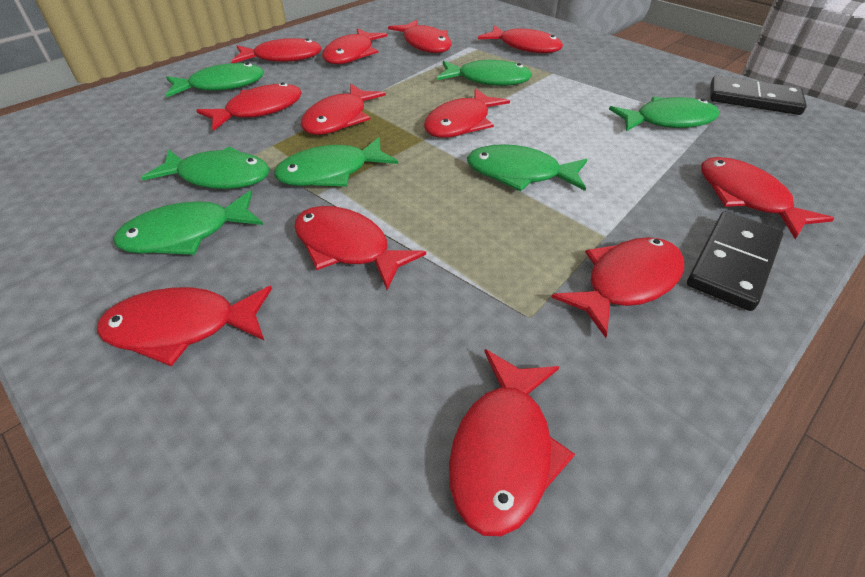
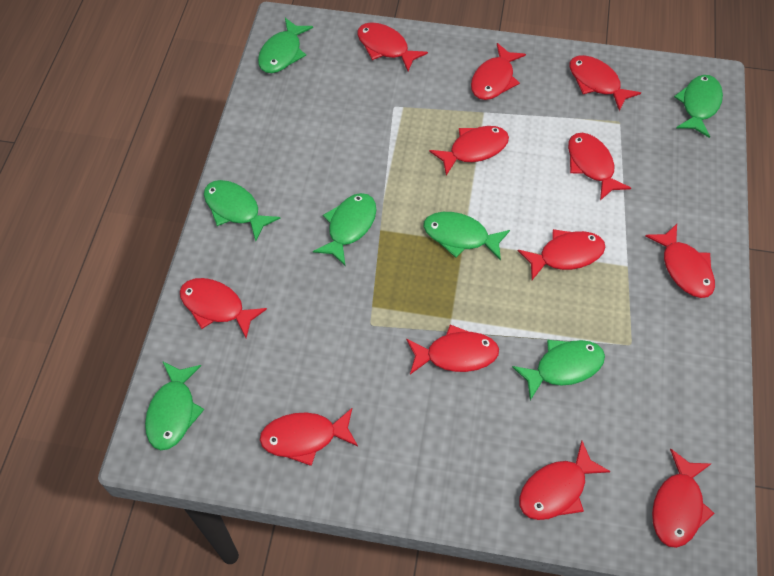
black domino: 2 -> 0

